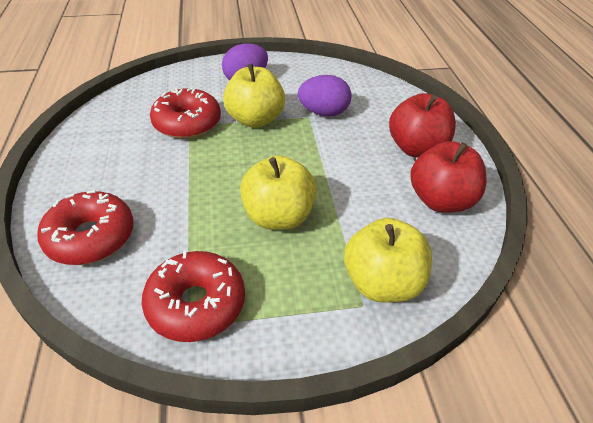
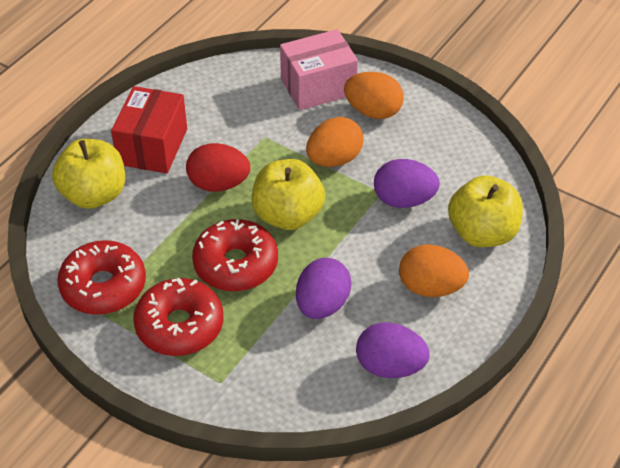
orange egg: 0 -> 3
pink box: 0 -> 1
purple egg: 2 -> 3
red apple: 2 -> 0
red box: 0 -> 1
red egg: 0 -> 1

